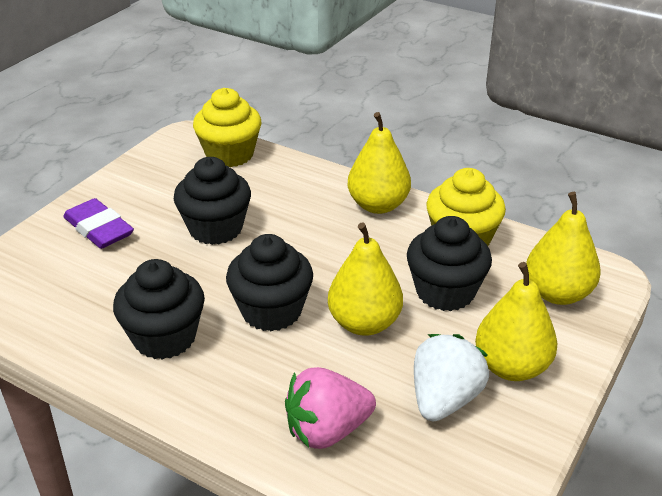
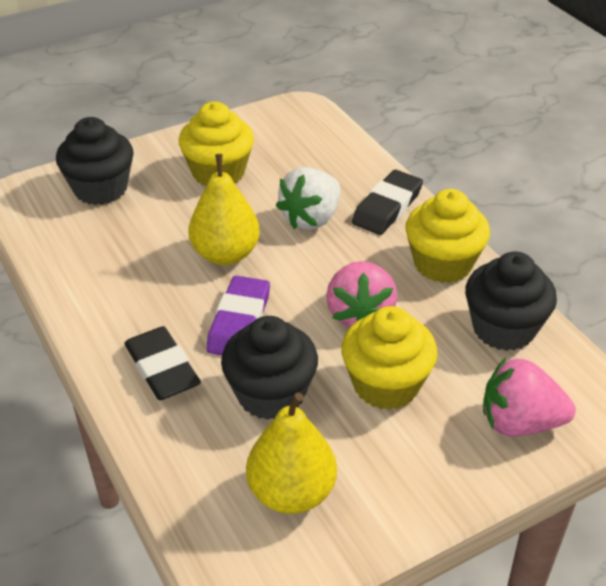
black cupcake: 4 -> 3
black eraser: 0 -> 2
pink strawberry: 1 -> 2
yellow cupcake: 2 -> 3
yellow pear: 4 -> 2

